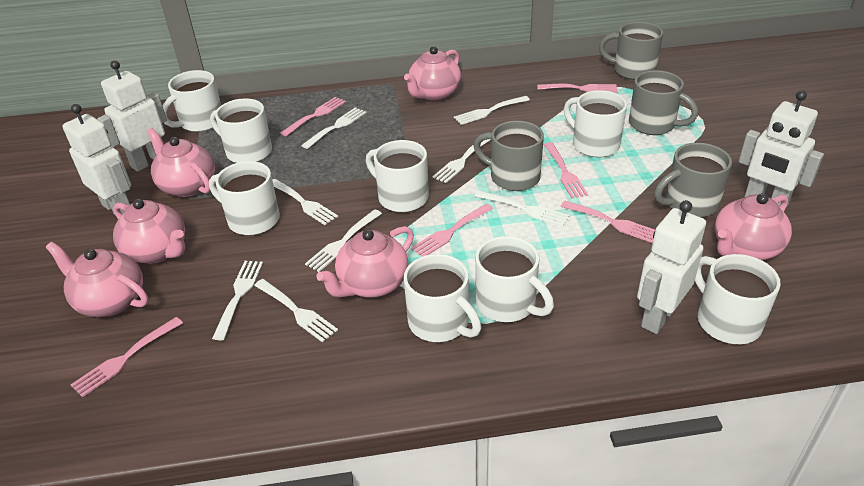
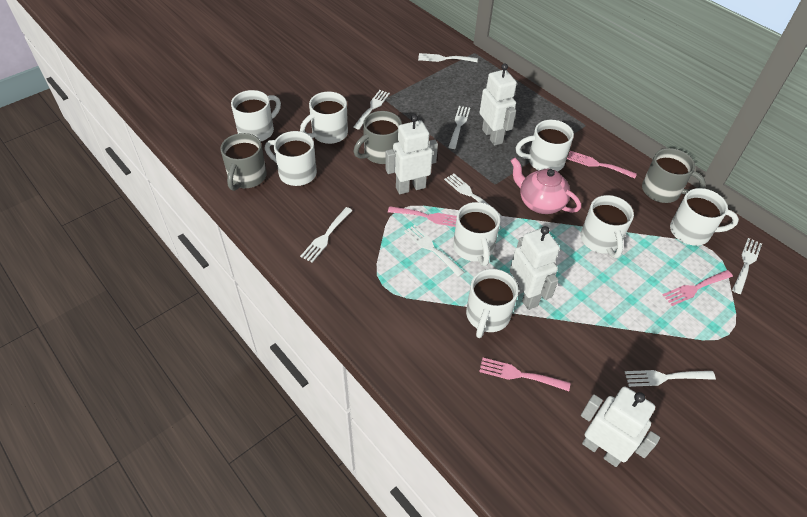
grey mug: 4 -> 3
pink fork: 6 -> 4
pink teapot: 6 -> 1

